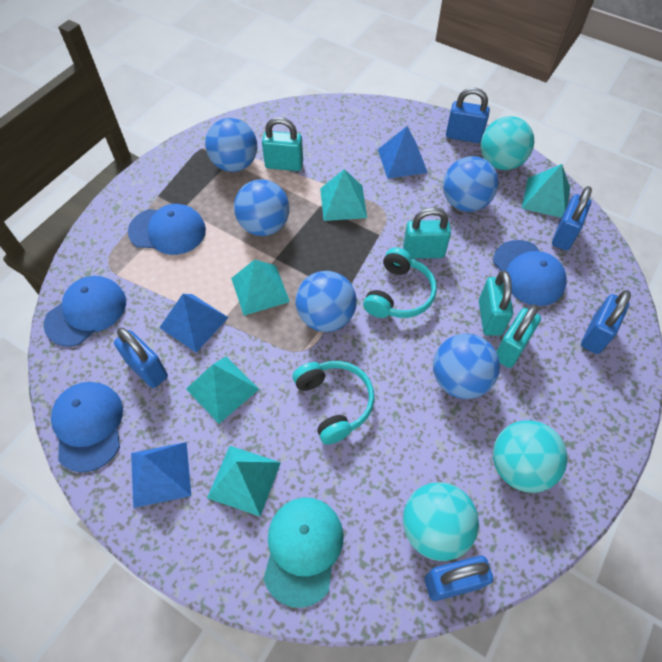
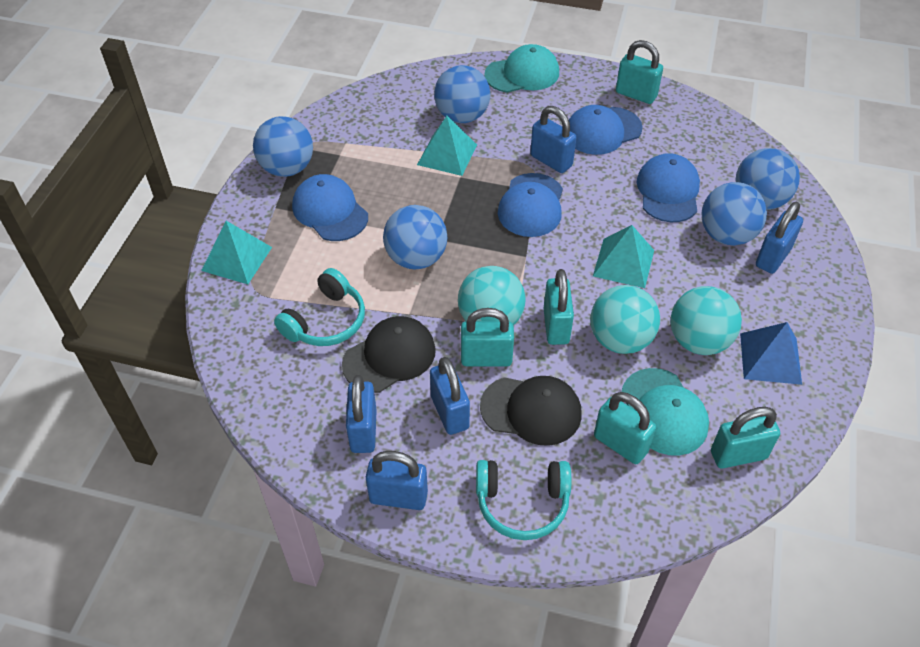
black cap: 0 -> 2
blue pyramid: 3 -> 1
turquoise cap: 1 -> 2
turquoise padlock: 4 -> 5
turquoise pyramid: 5 -> 3

